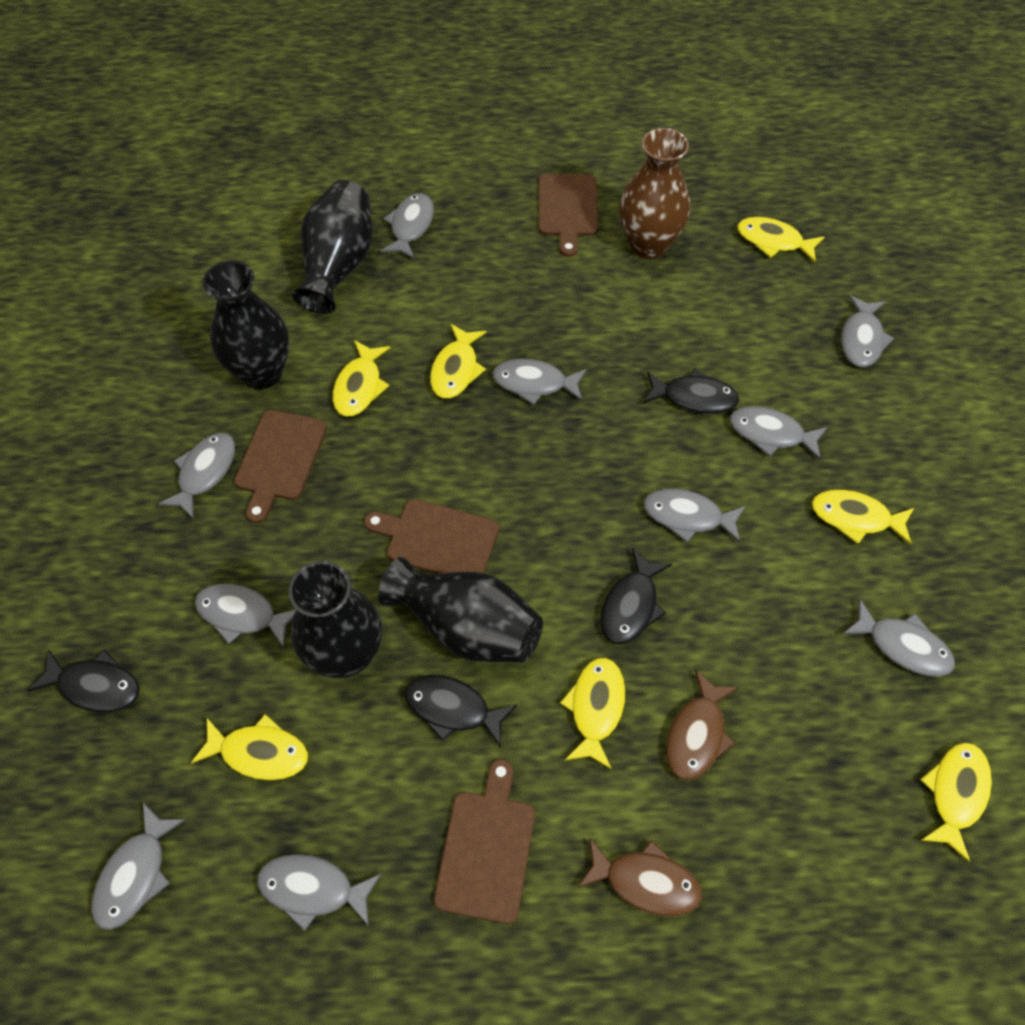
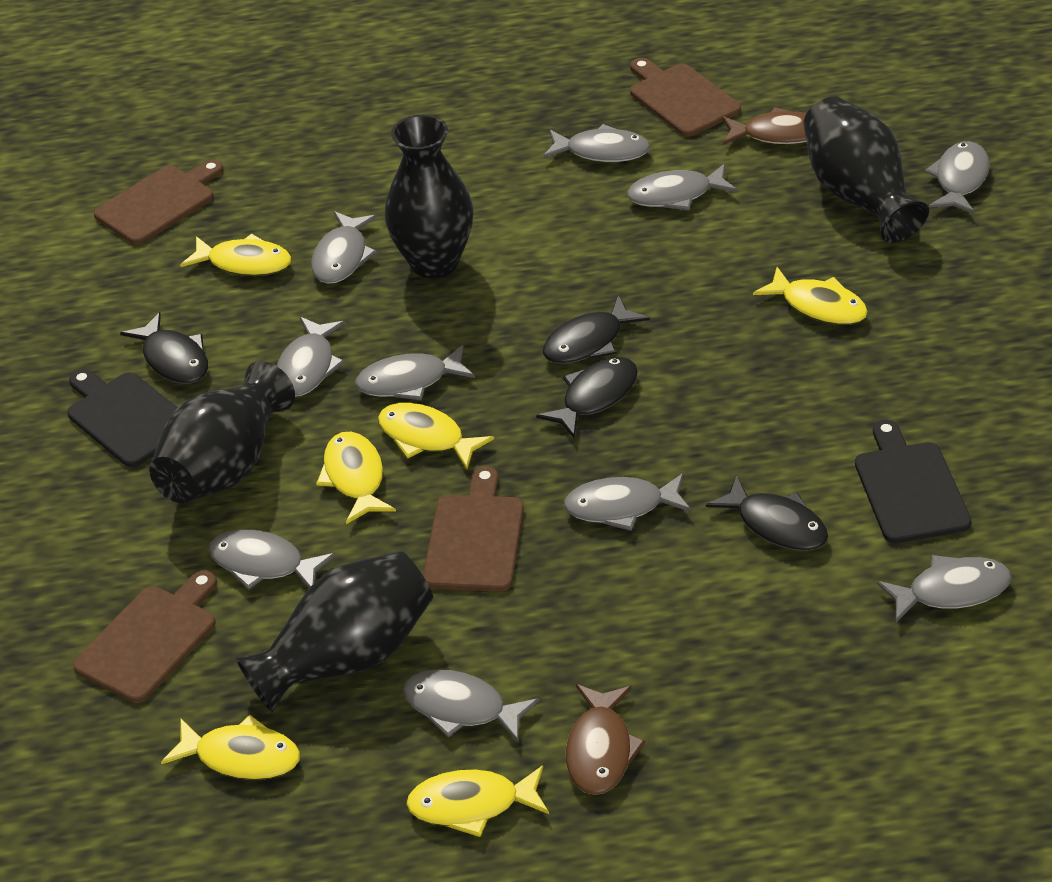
black cutting board: 0 -> 2
brown vase: 1 -> 0
yellow fish: 7 -> 6

